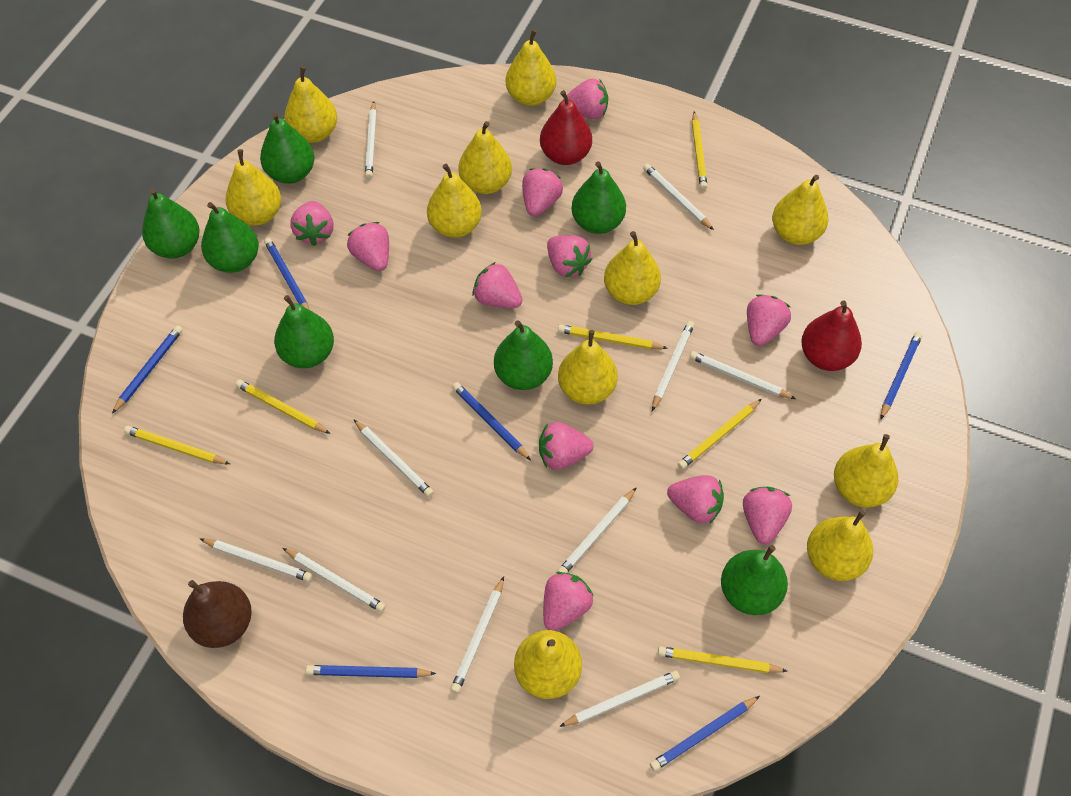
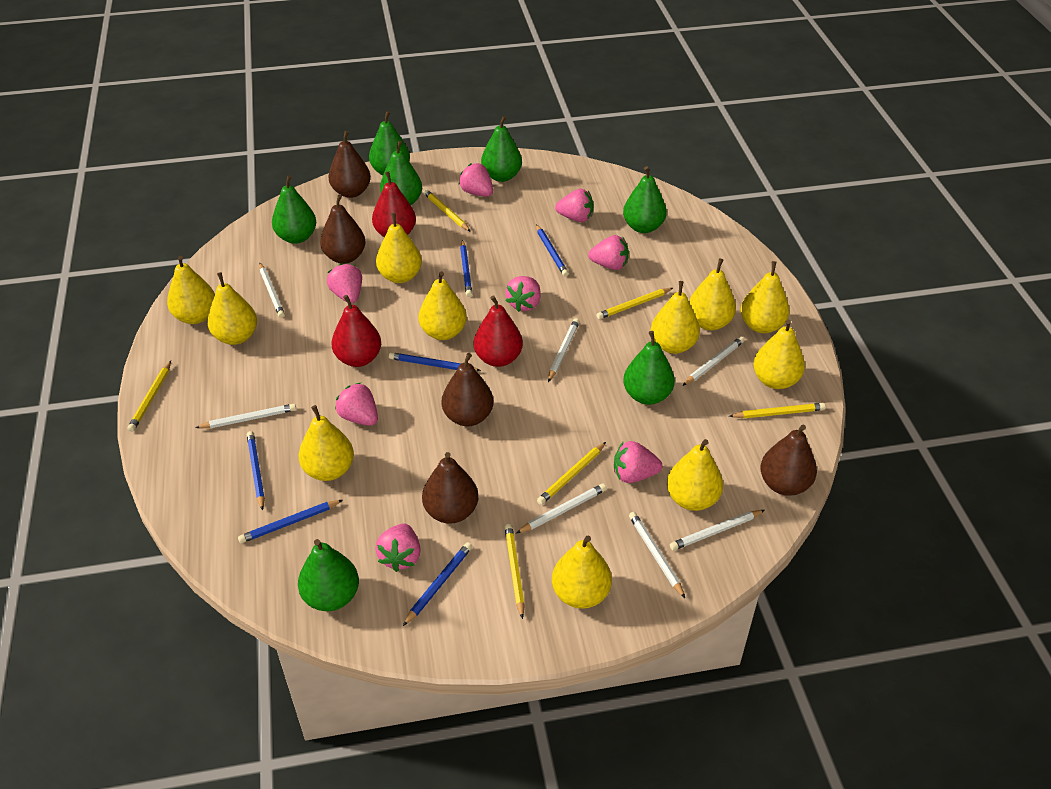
brown pear: 1 -> 5
pink strawberry: 11 -> 8
red pear: 2 -> 3
white pencil: 10 -> 7

